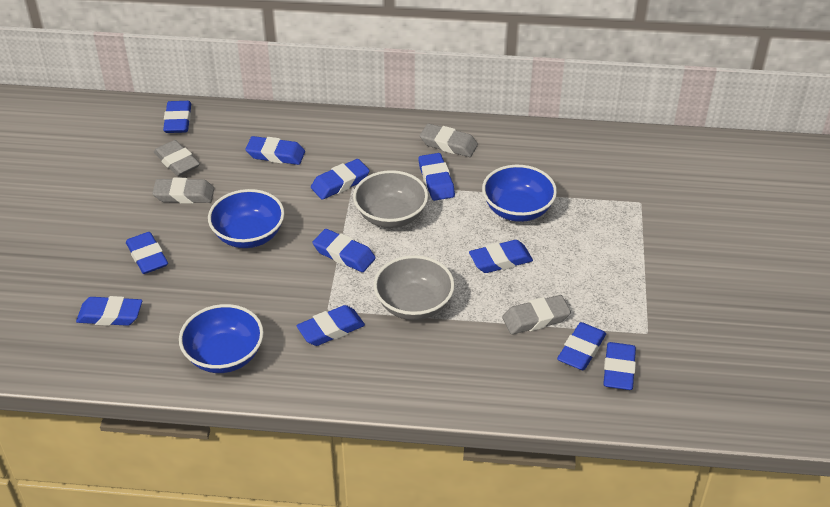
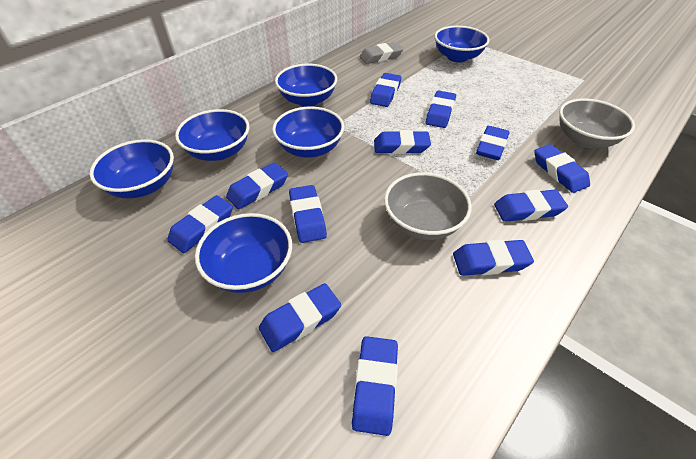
blue bowl: 3 -> 6
blue eraser: 11 -> 12
grey eraser: 4 -> 1

